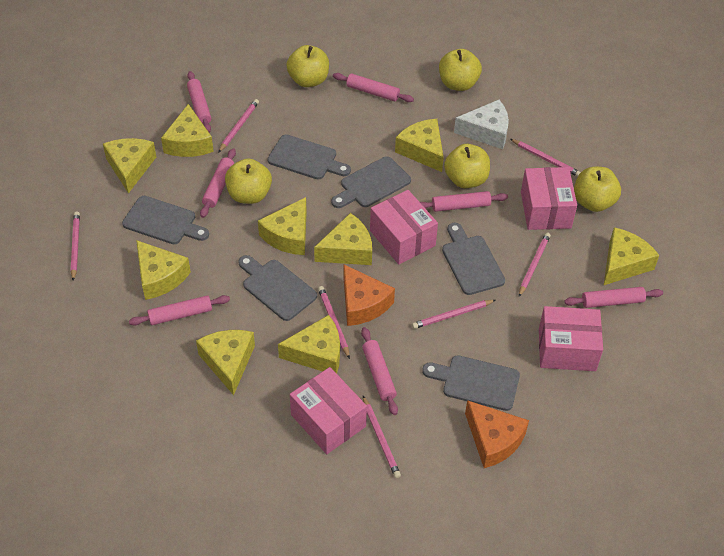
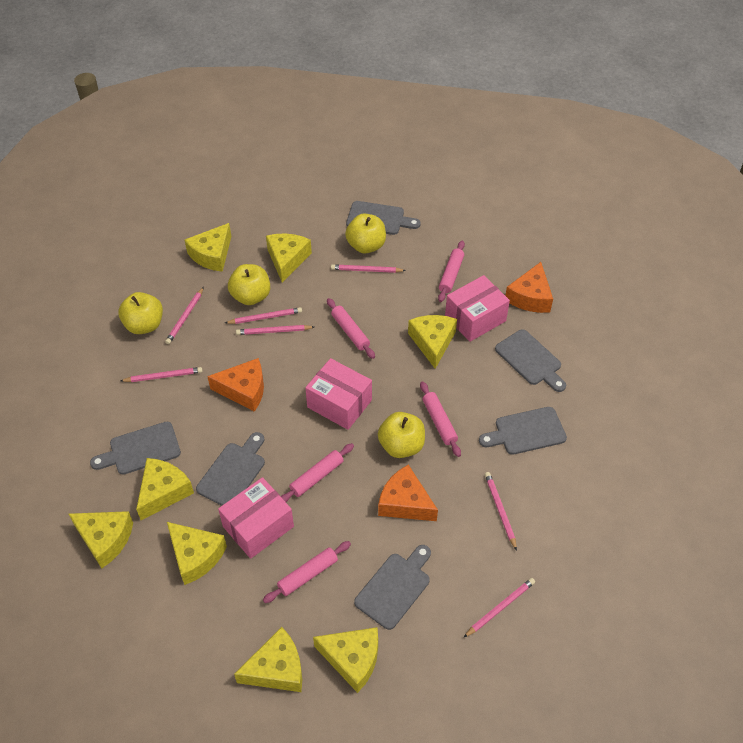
orange cheese: 2 -> 3
pink box: 4 -> 3
pink rolling pin: 7 -> 5
white cheese: 1 -> 0
yellow apple: 5 -> 4
yellow cheese: 9 -> 8

